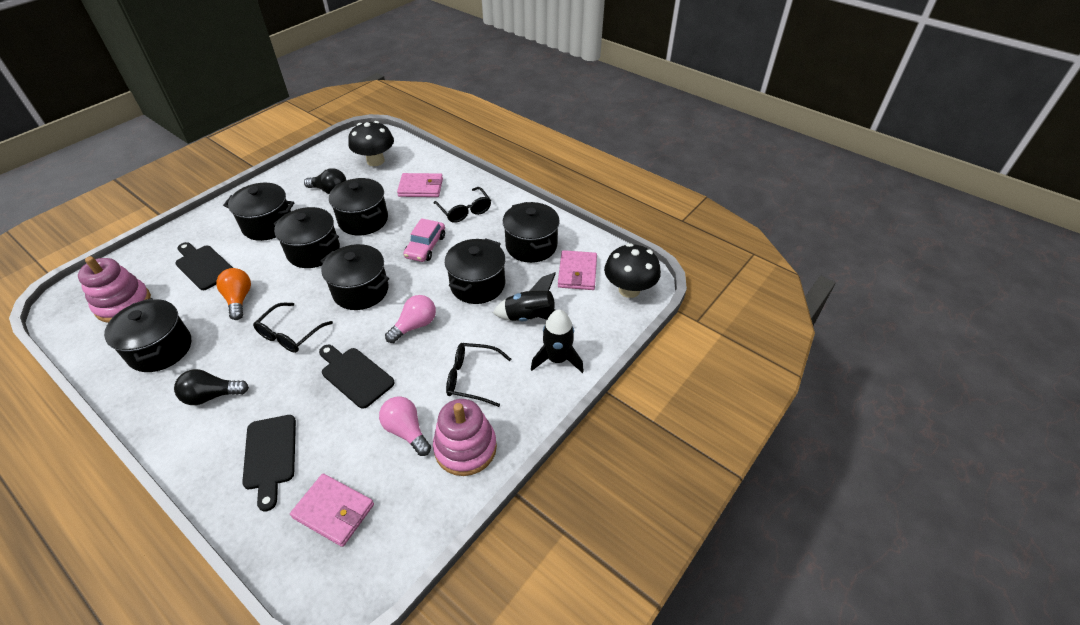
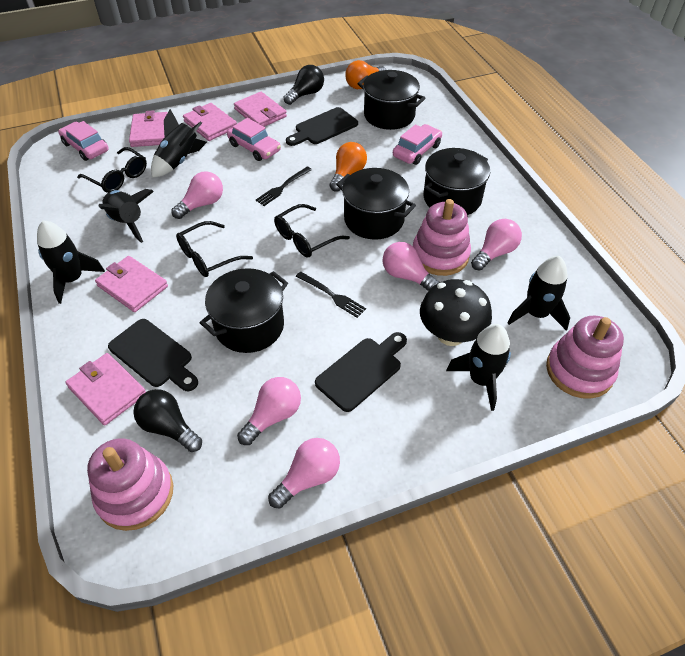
black fork: 0 -> 2
black mushroom: 2 -> 1
black pot: 7 -> 4
black rocket: 2 -> 5
orange light bulb: 1 -> 2
pink car: 1 -> 3
pink light bulb: 2 -> 5
pink stacking toy: 2 -> 3
pink wallet: 3 -> 5

